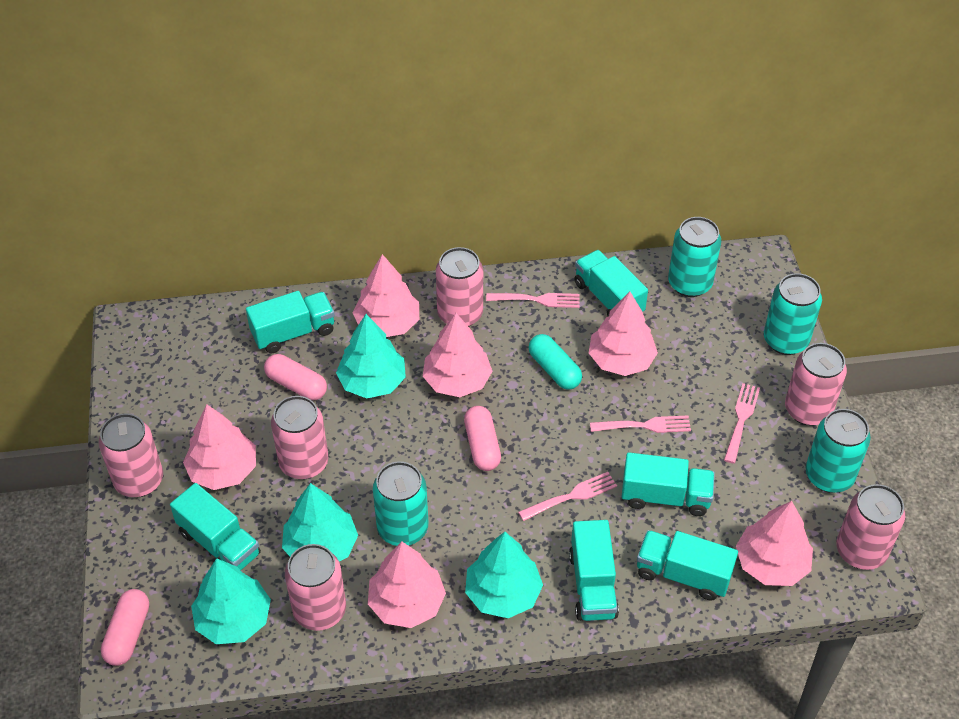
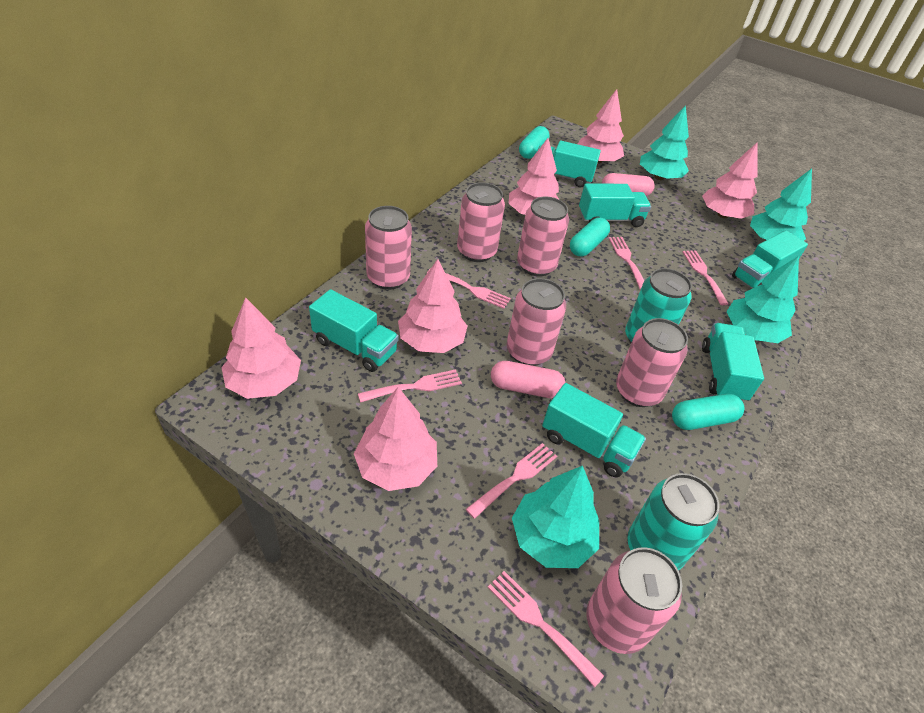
pink capsule: 3 -> 2
pink fork: 4 -> 6
turquoise can: 4 -> 2
turquoise capsule: 1 -> 3

